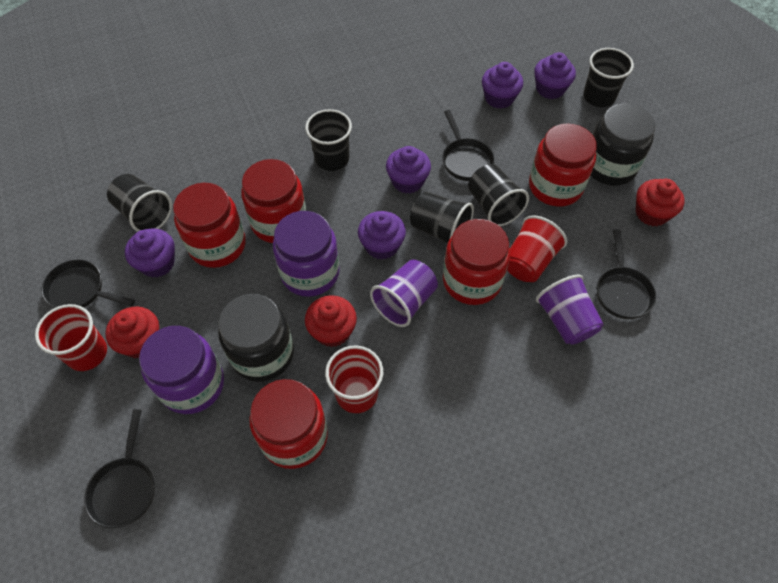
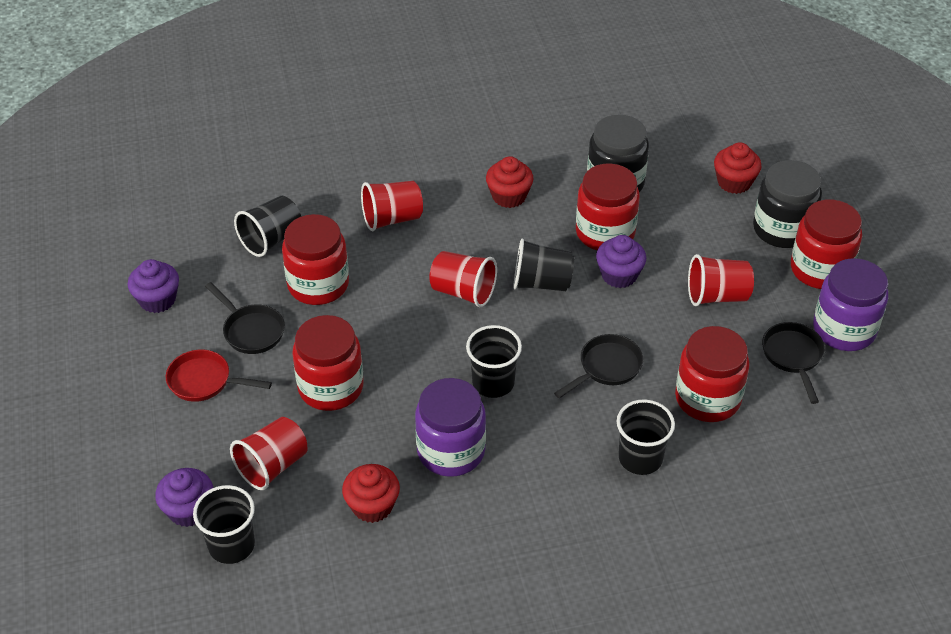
black pan: 4 -> 3
purple cup: 2 -> 0
purple cupcake: 5 -> 3
red cup: 3 -> 4
red pan: 0 -> 1

